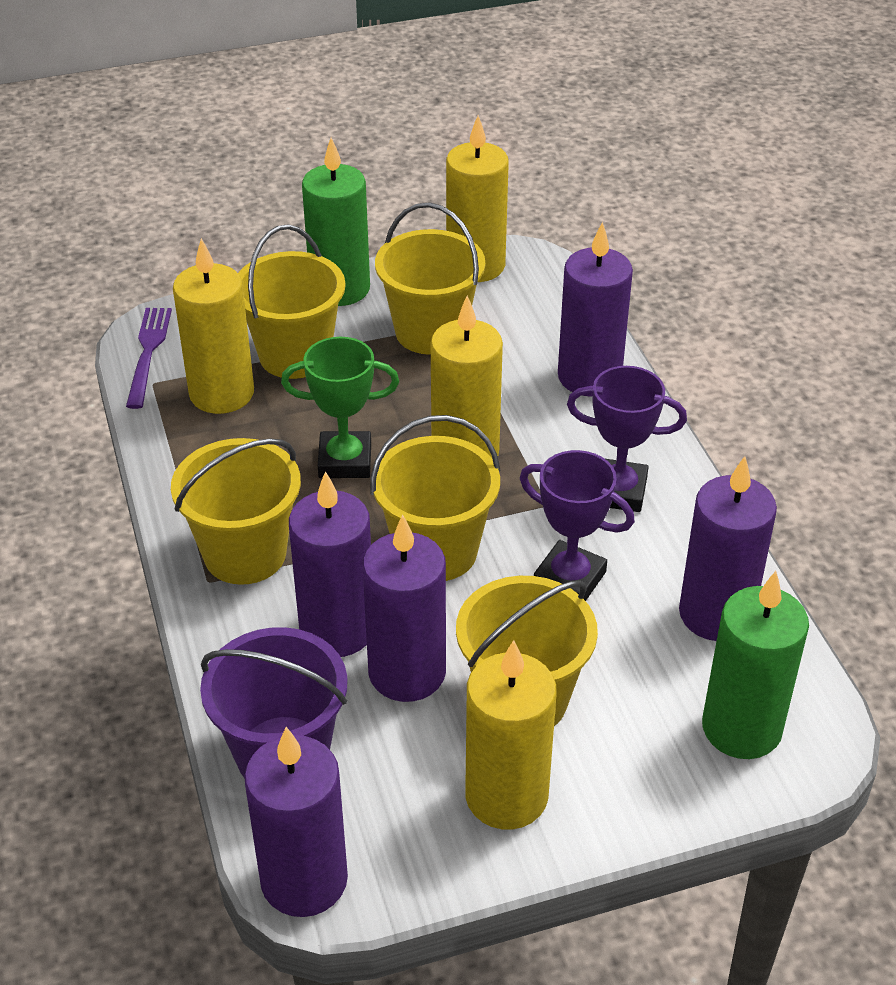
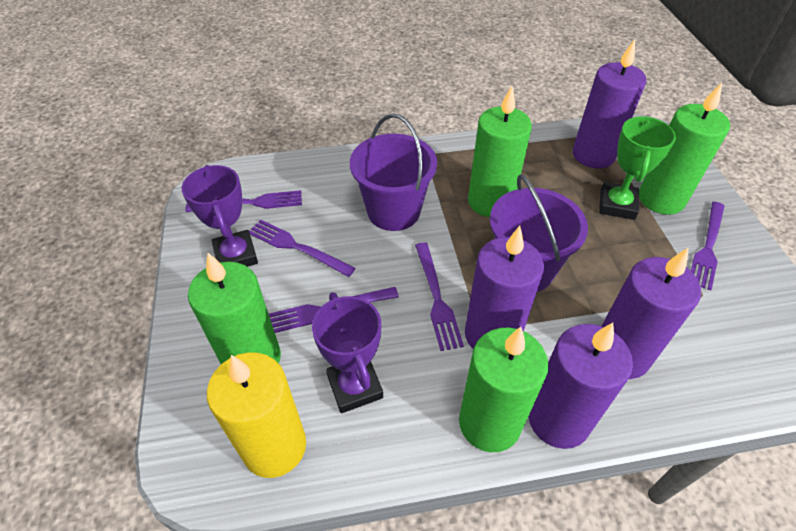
green candle: 2 -> 4
purple bucket: 1 -> 2
purple candle: 5 -> 4
purple fork: 1 -> 5
yellow bucket: 5 -> 0
yellow candle: 4 -> 1

